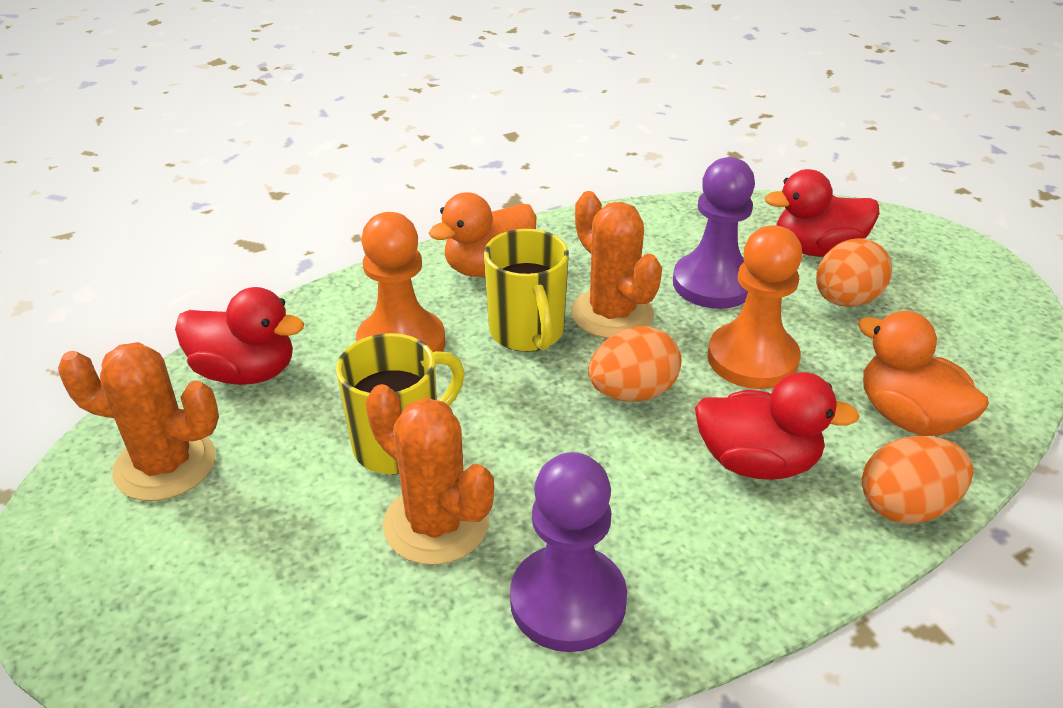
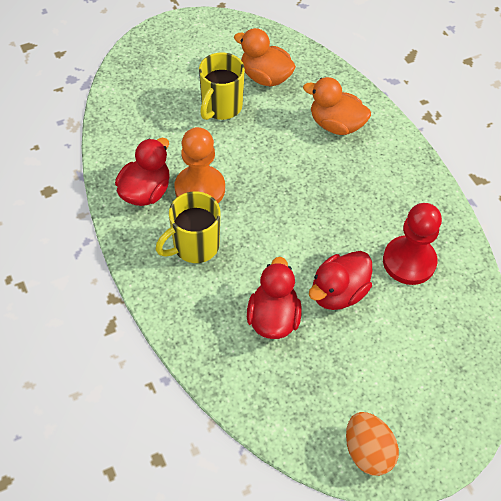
orange cactus: 3 -> 0
orange egg: 3 -> 1
orange pawn: 2 -> 1
purple pawn: 2 -> 0
red pawn: 0 -> 1

